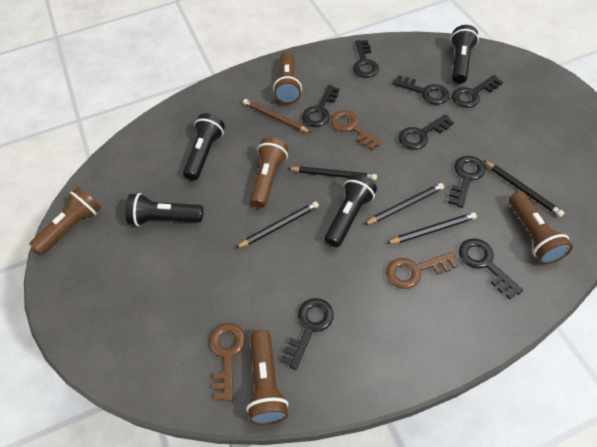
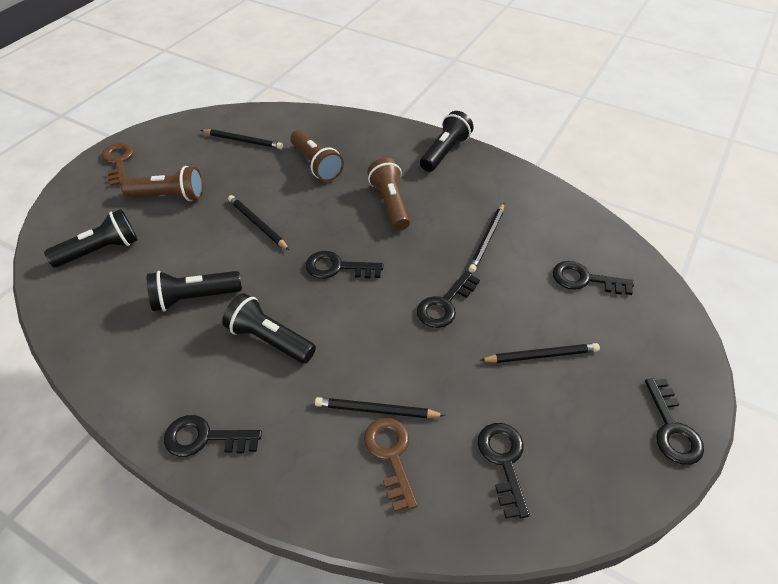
black key: 8 -> 6
brown flashlight: 5 -> 3
brown key: 3 -> 2
brown pencil: 1 -> 0

